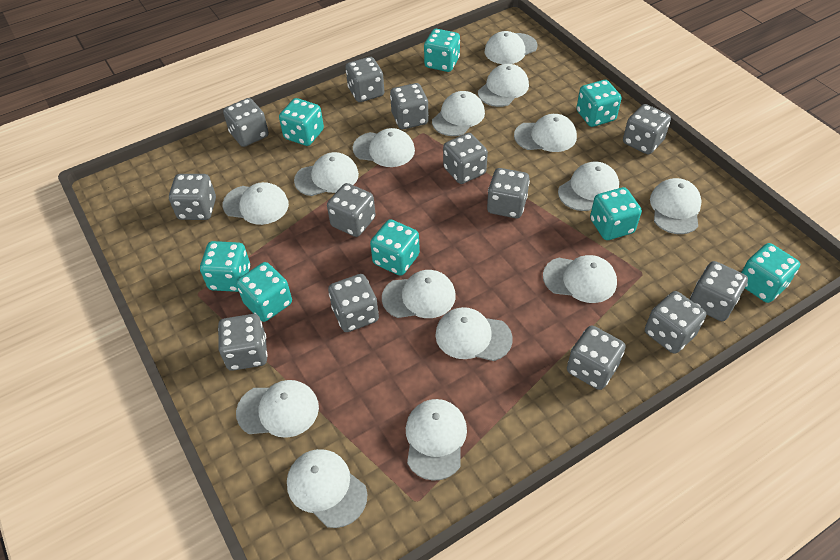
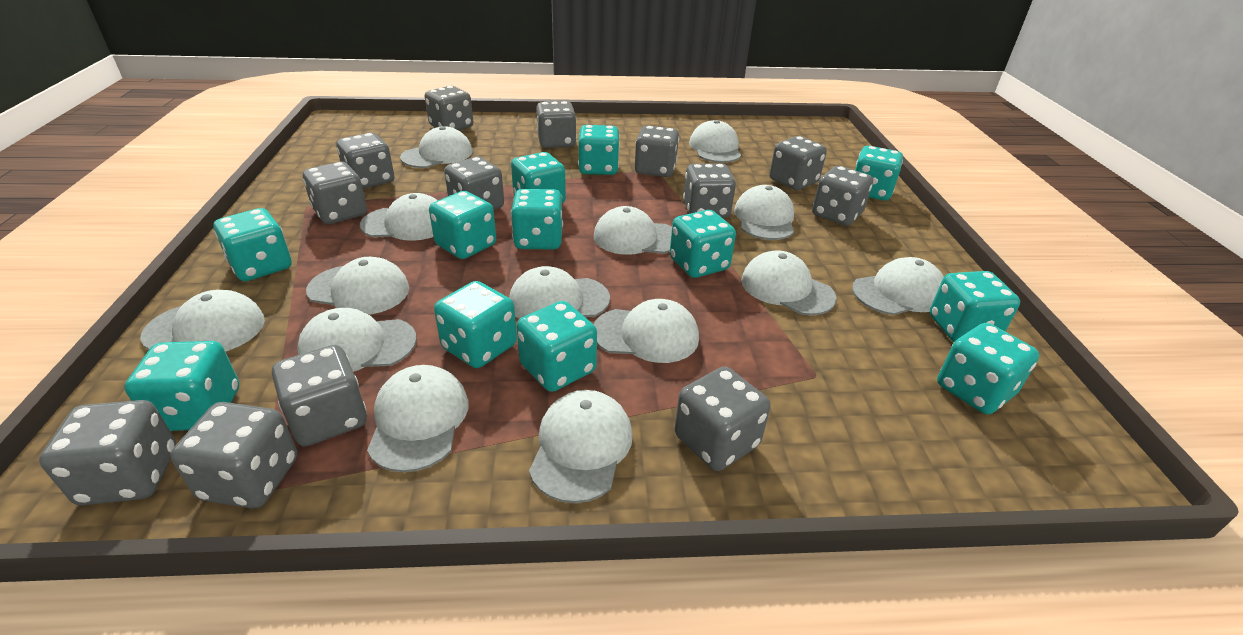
turquoise dice: 8 -> 12
white cap: 15 -> 14

